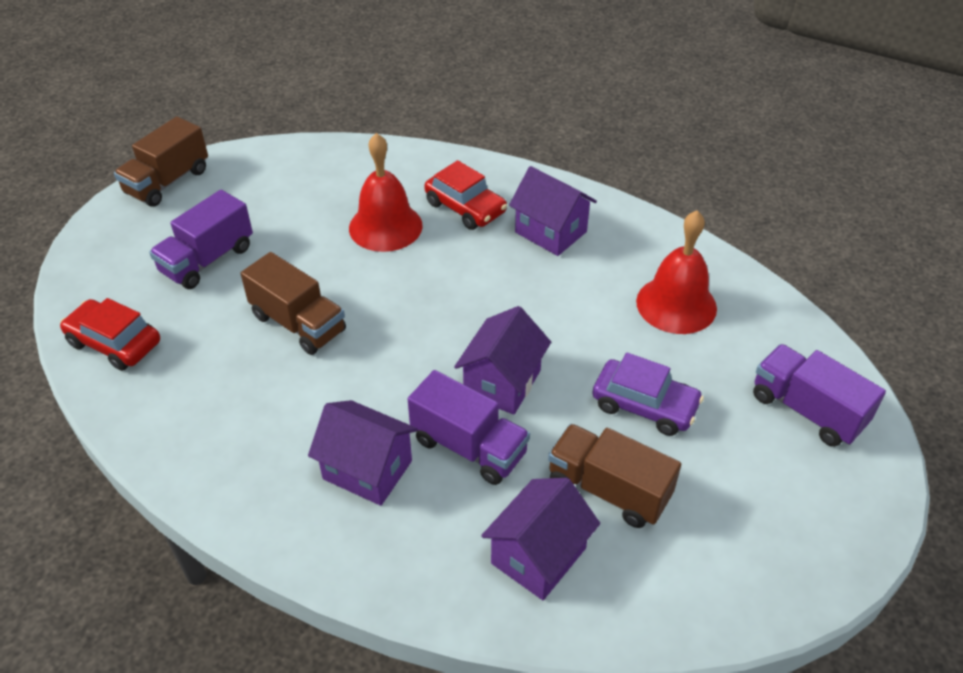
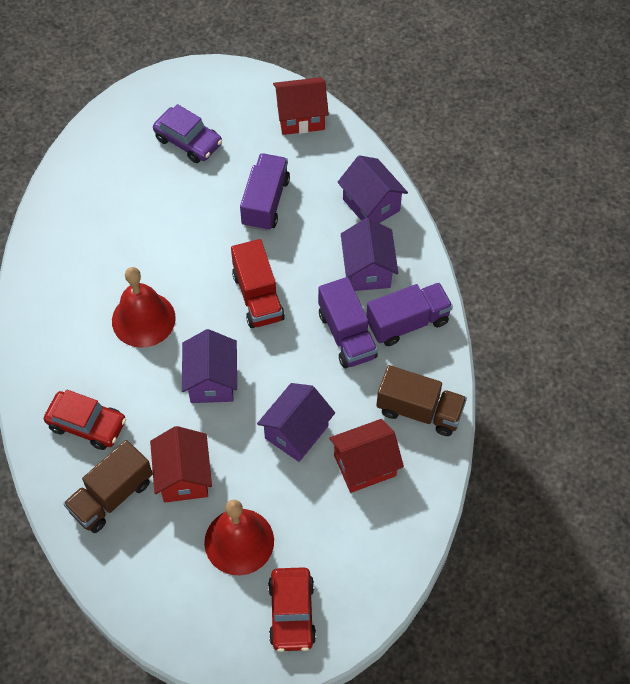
brown truck: 3 -> 2
red house: 0 -> 3
red truck: 0 -> 1

